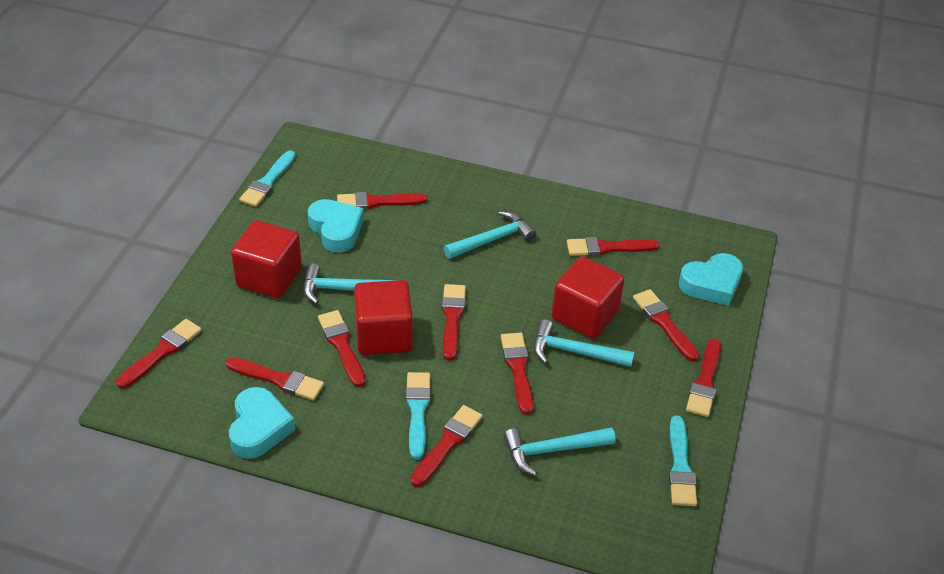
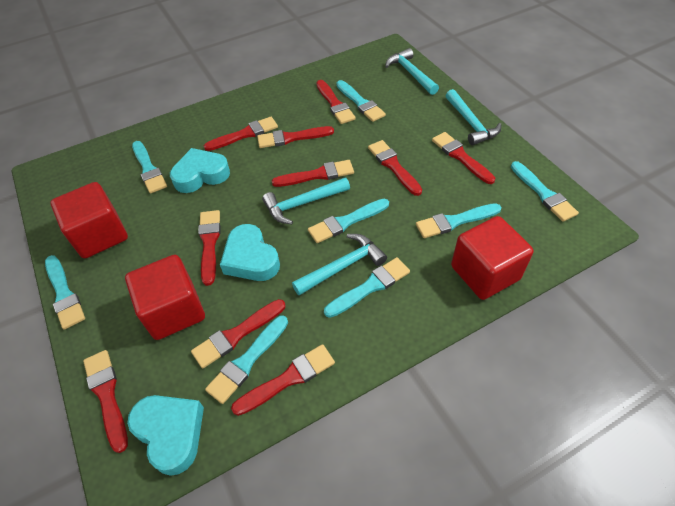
turquoise brush: 3 -> 8

